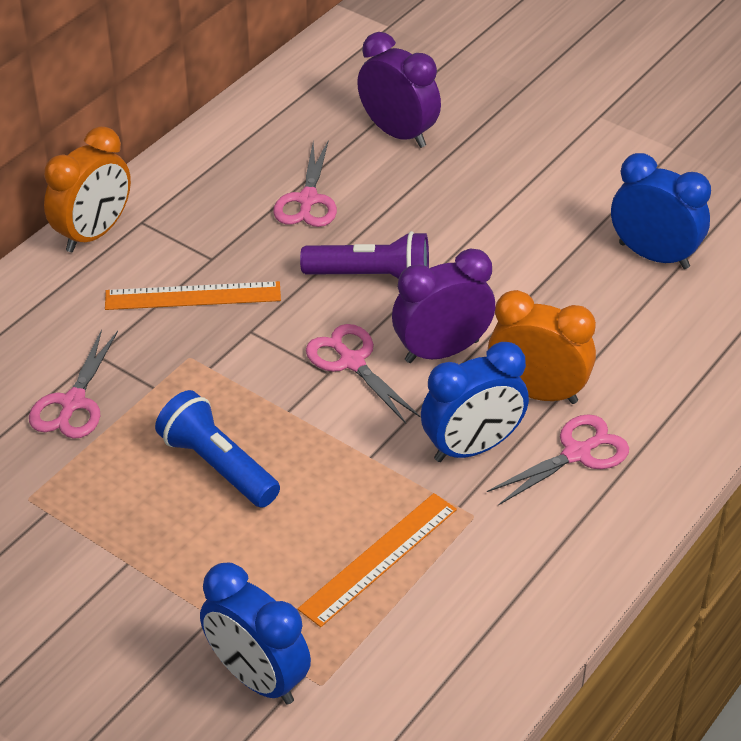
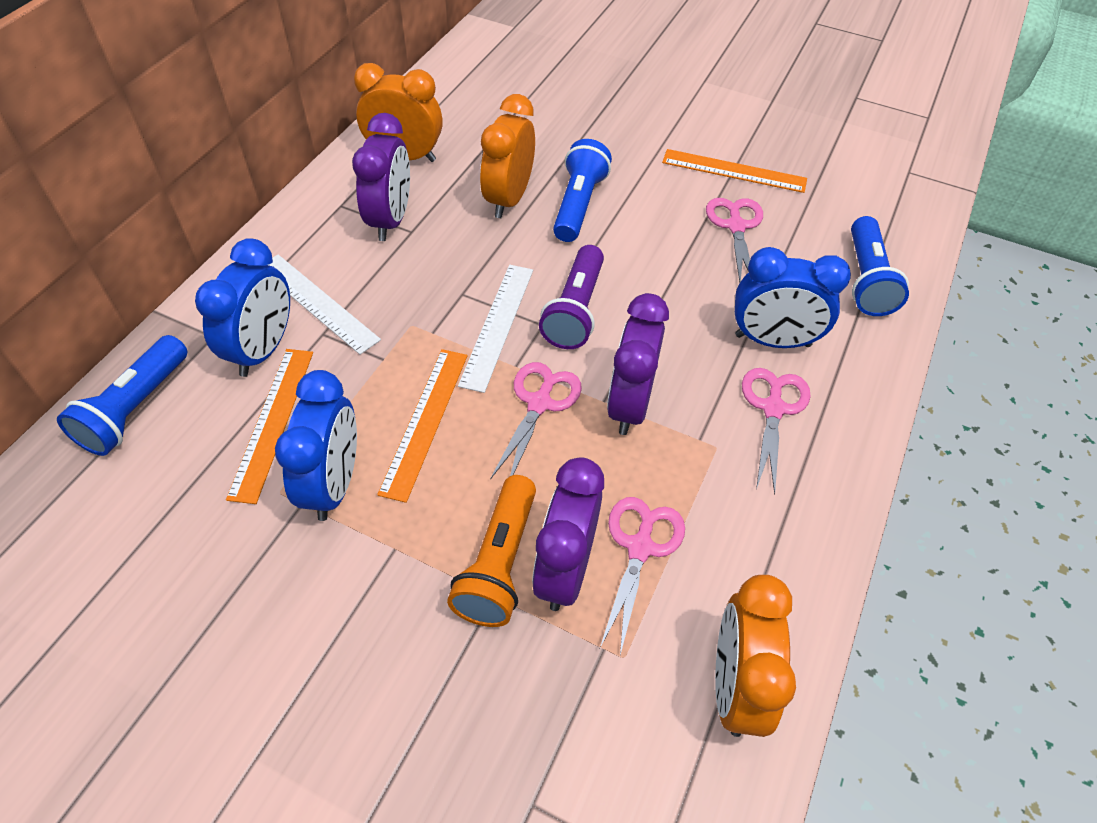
blue flashlight: 1 -> 3
orange clock: 2 -> 3
orange flashlight: 0 -> 1
orange ruler: 2 -> 3
purple clock: 2 -> 3
white ruler: 0 -> 2

